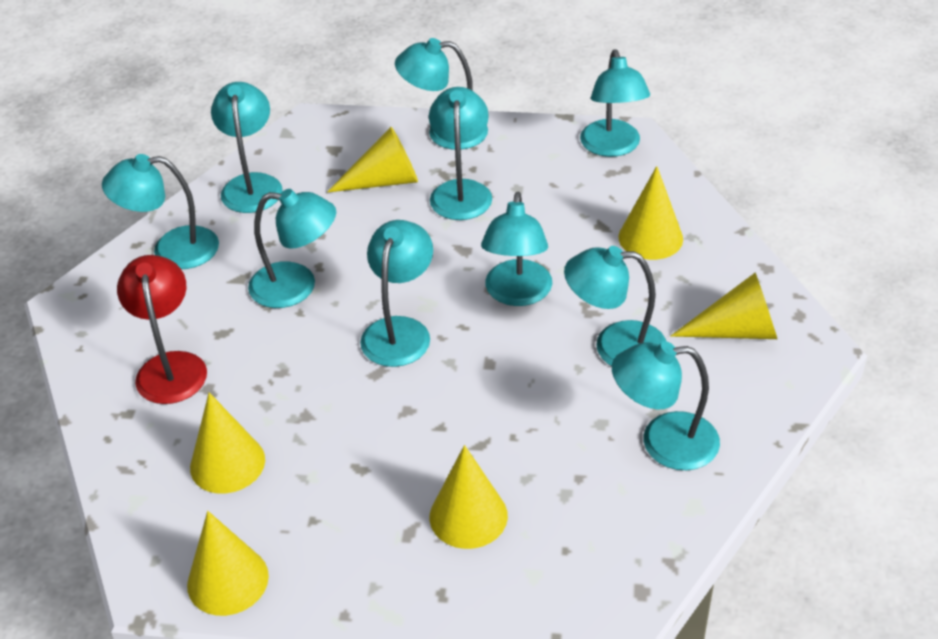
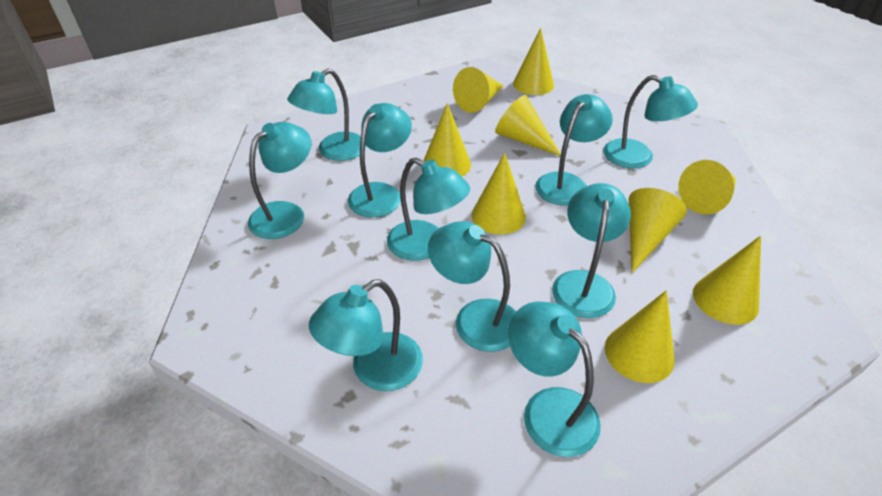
red lamp: 1 -> 0
yellow cone: 6 -> 9

